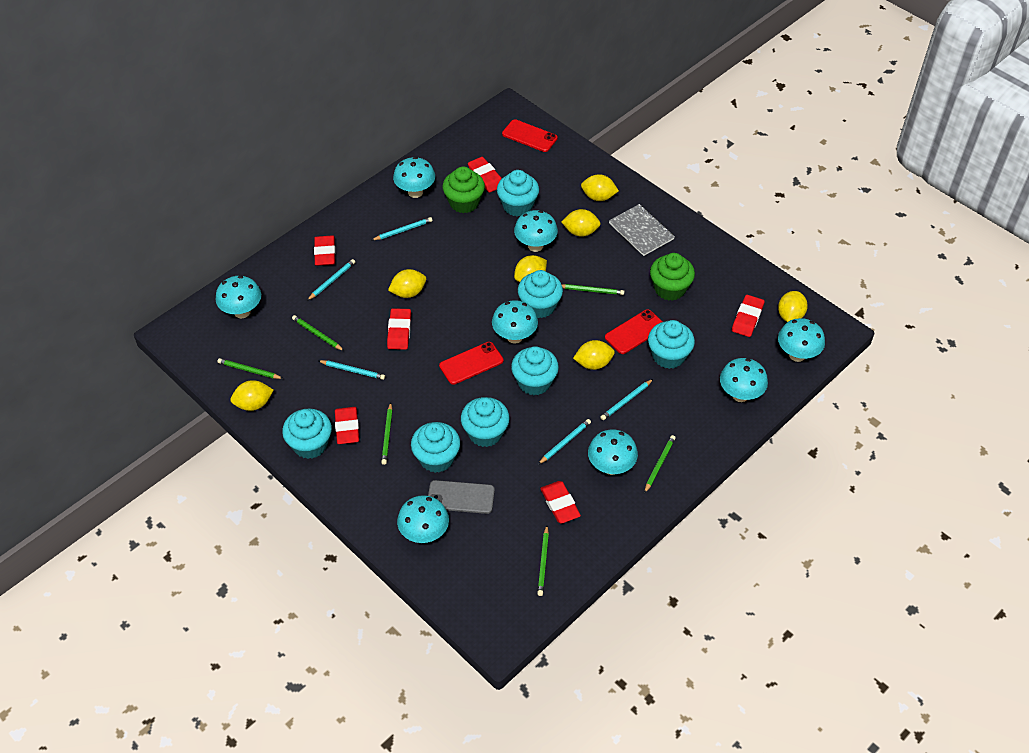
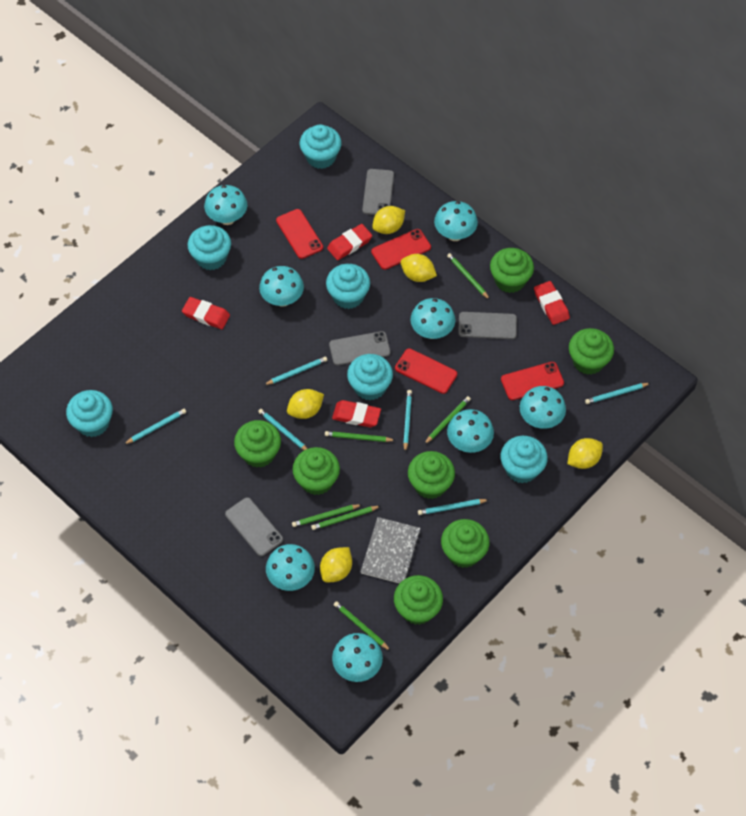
green cupcake: 2 -> 7
grey phone: 1 -> 4
red eraser: 6 -> 4
red phone: 3 -> 4
turquoise cupcake: 7 -> 6
turquoise pencil: 5 -> 6
yellow lemon: 7 -> 5

